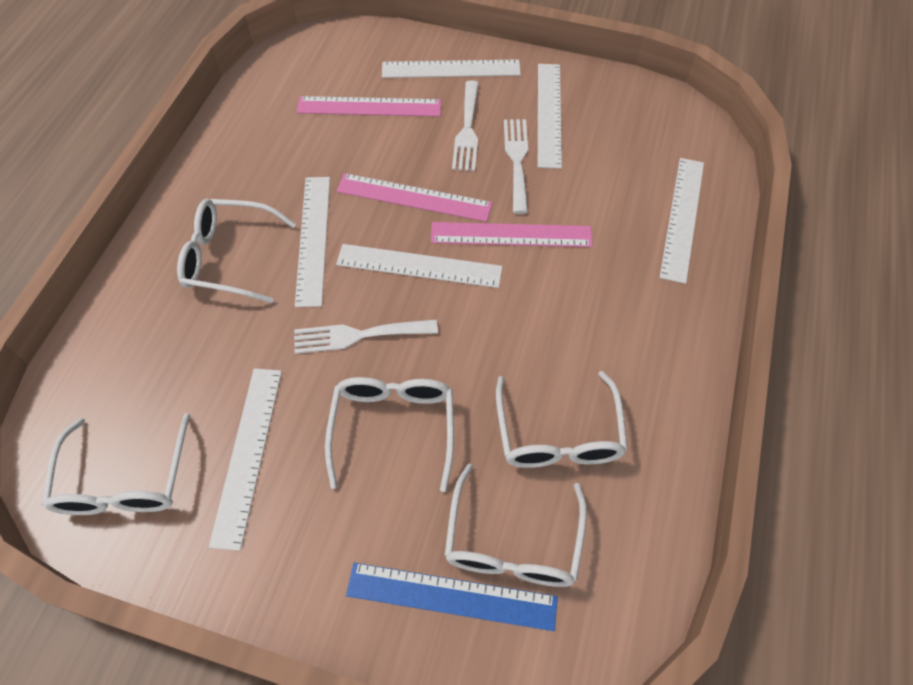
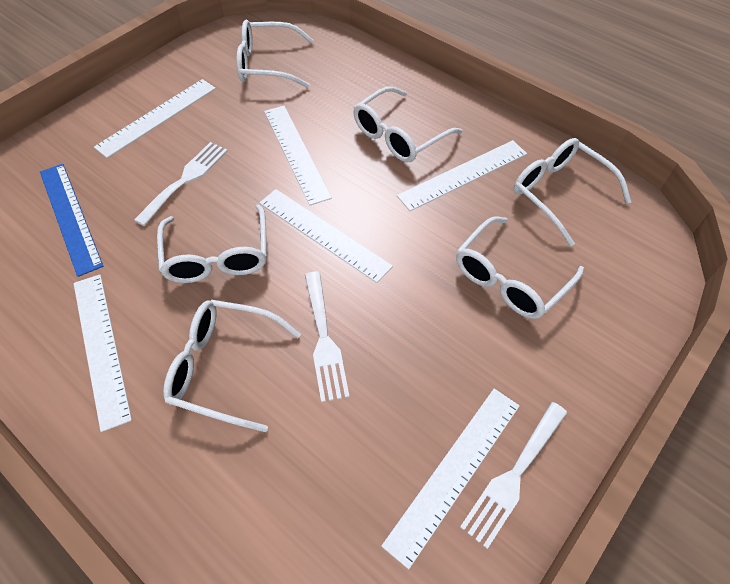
pink ruler: 3 -> 0
white glasses: 5 -> 6

